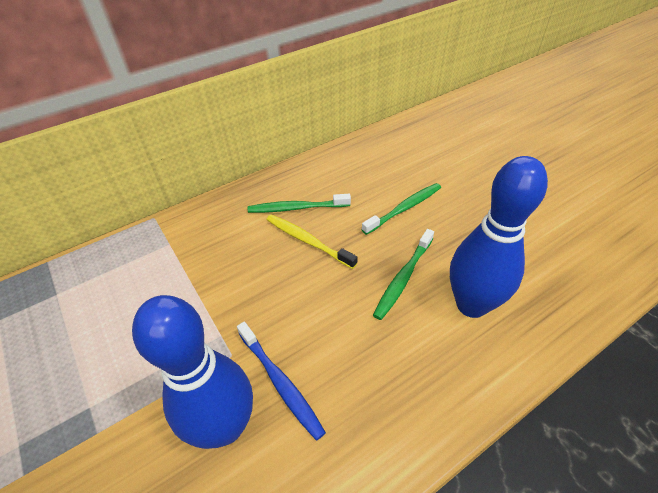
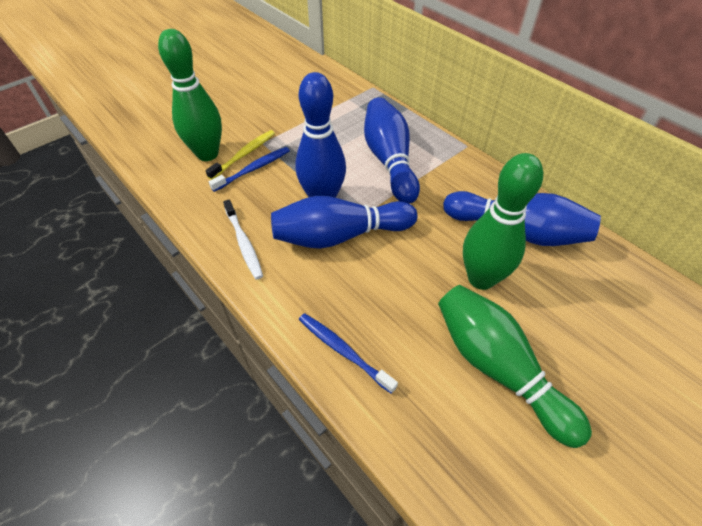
blue bowling pin: 2 -> 4
blue toothbrush: 1 -> 2
green bowling pin: 0 -> 3
green toothbrush: 3 -> 0
white toothbrush: 0 -> 1

